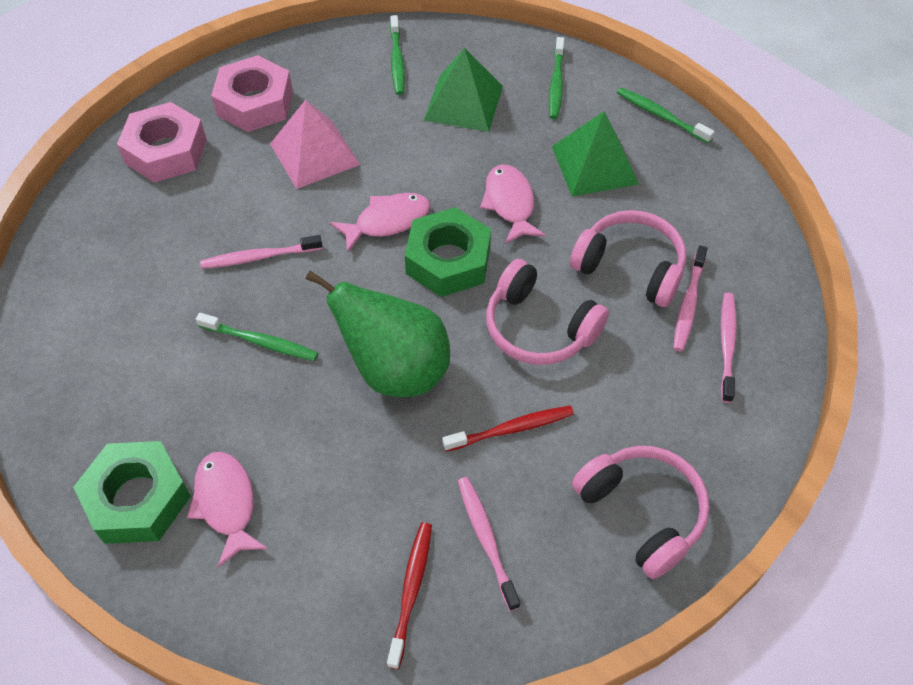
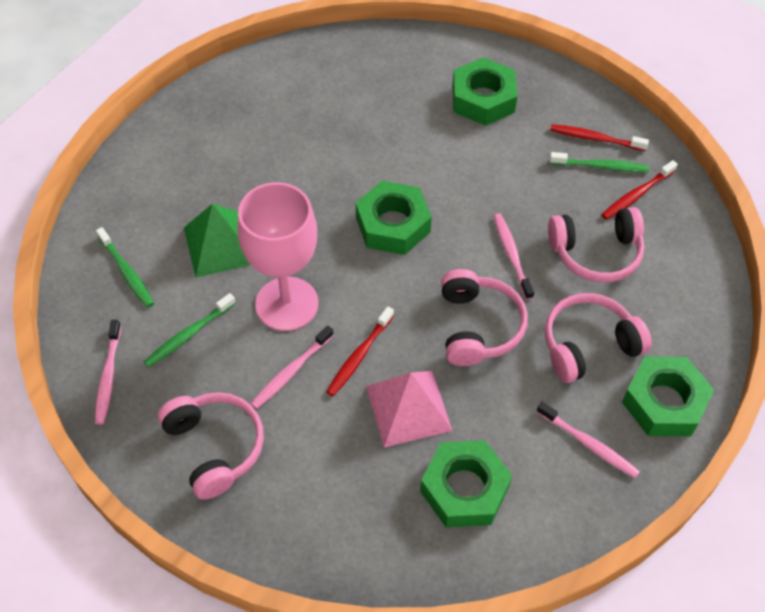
green nut: 2 -> 4
green pear: 1 -> 0
green pyramid: 2 -> 1
green toothbrush: 4 -> 3
pink fish: 3 -> 0
pink goblet: 0 -> 1
pink headphones: 3 -> 4
pink nut: 2 -> 0
red toothbrush: 2 -> 3

